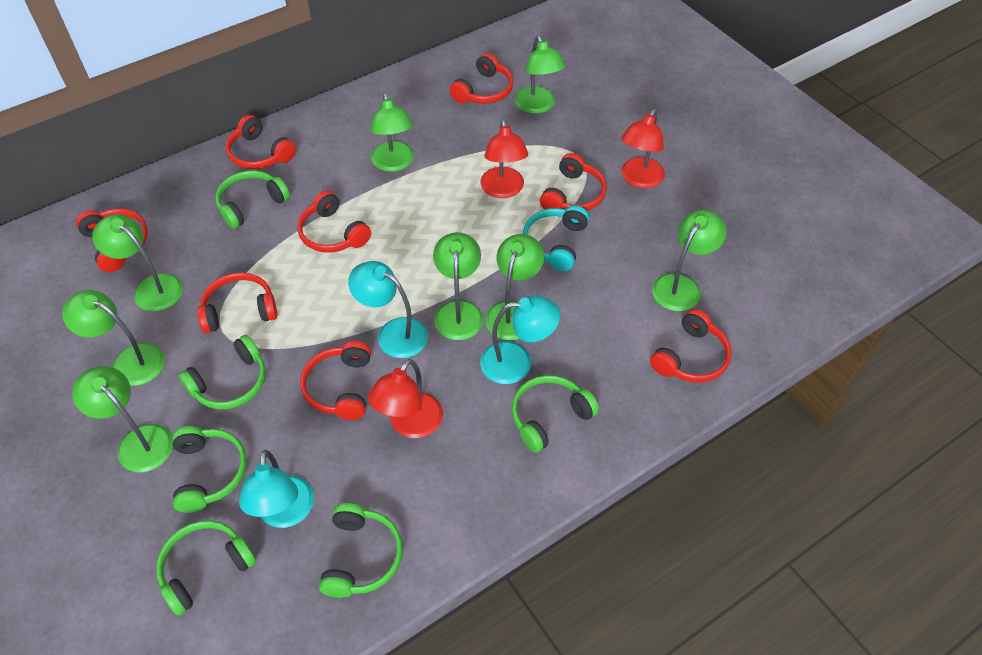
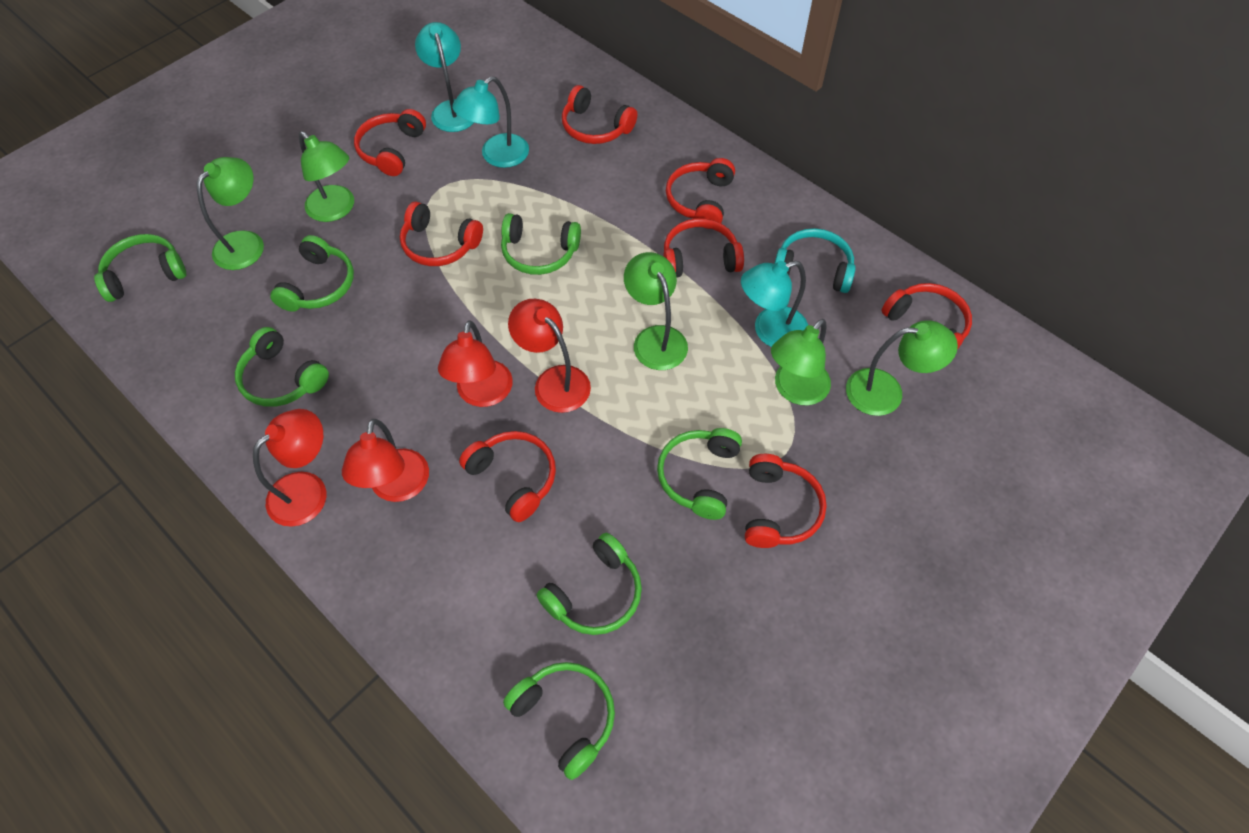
green headphones: 6 -> 7
green lamp: 8 -> 5
red lamp: 3 -> 4

